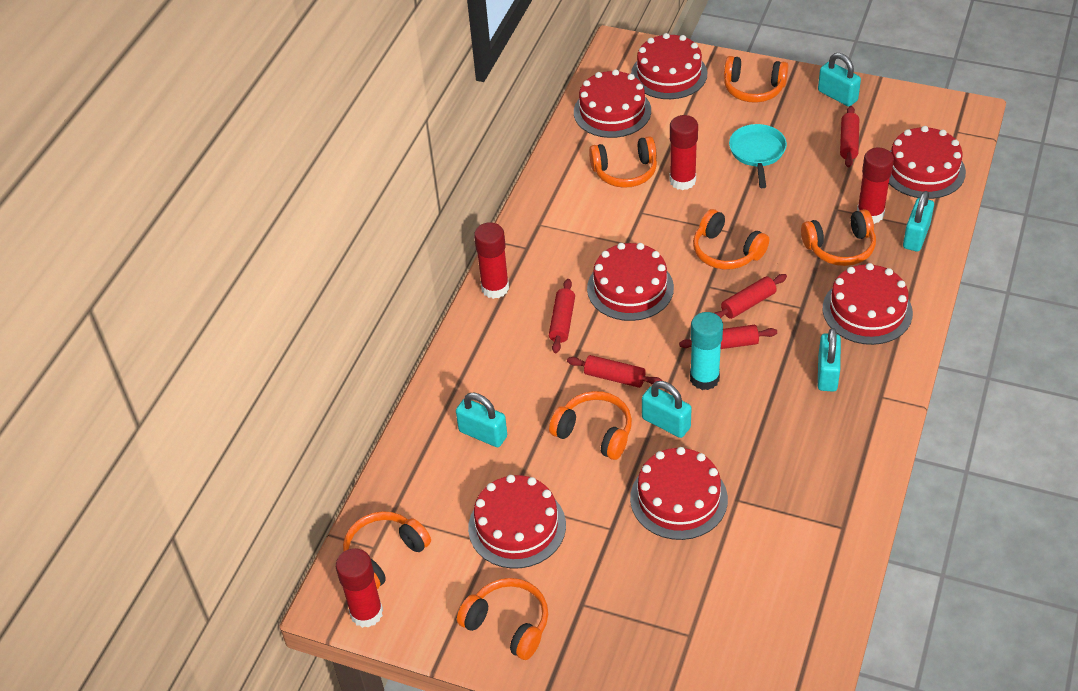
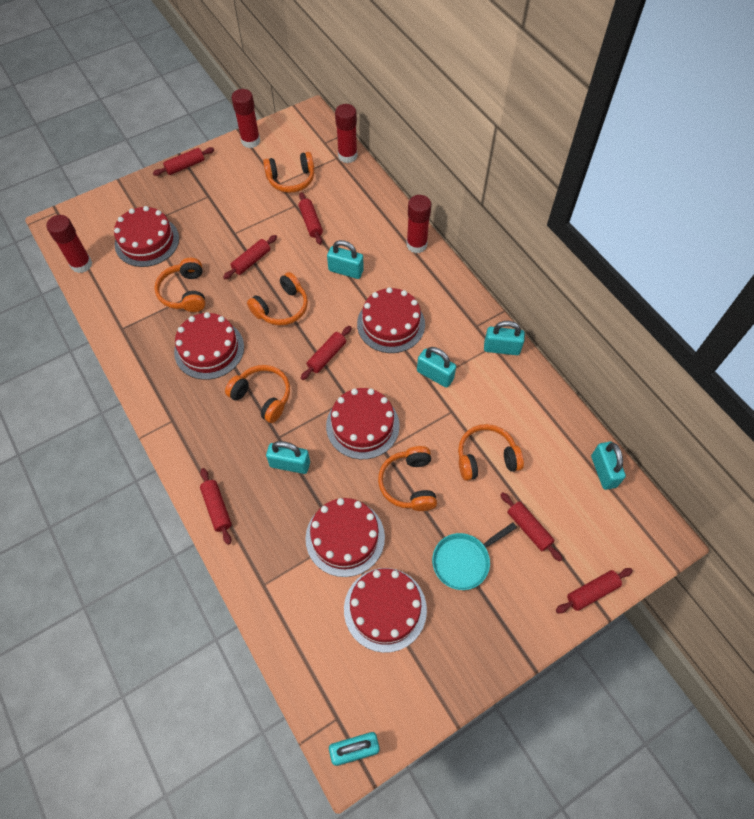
orange headphones: 7 -> 6
red cake: 7 -> 6
red rolling pin: 5 -> 7
turquoise glue stick: 1 -> 0
turquoise padlock: 5 -> 6

